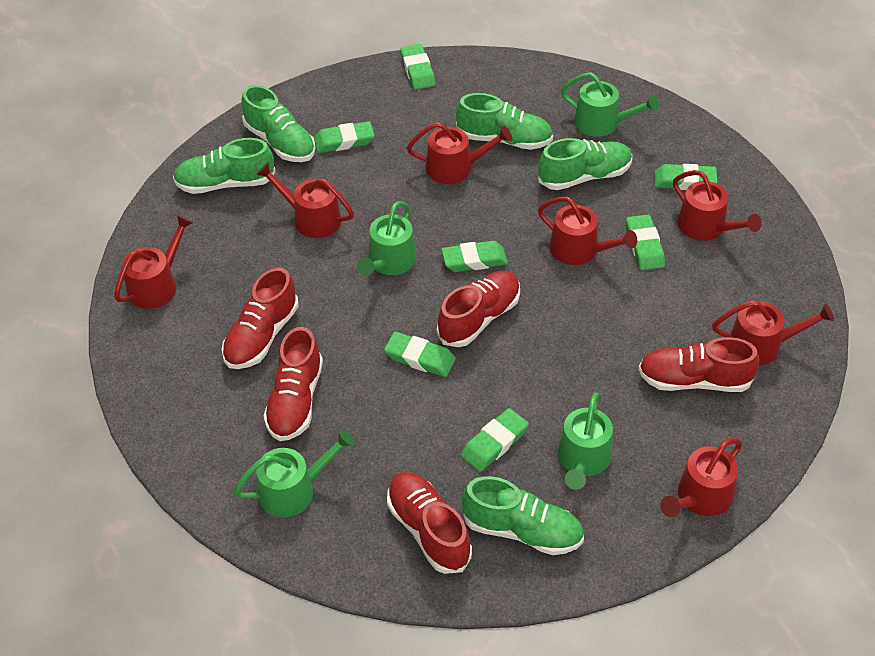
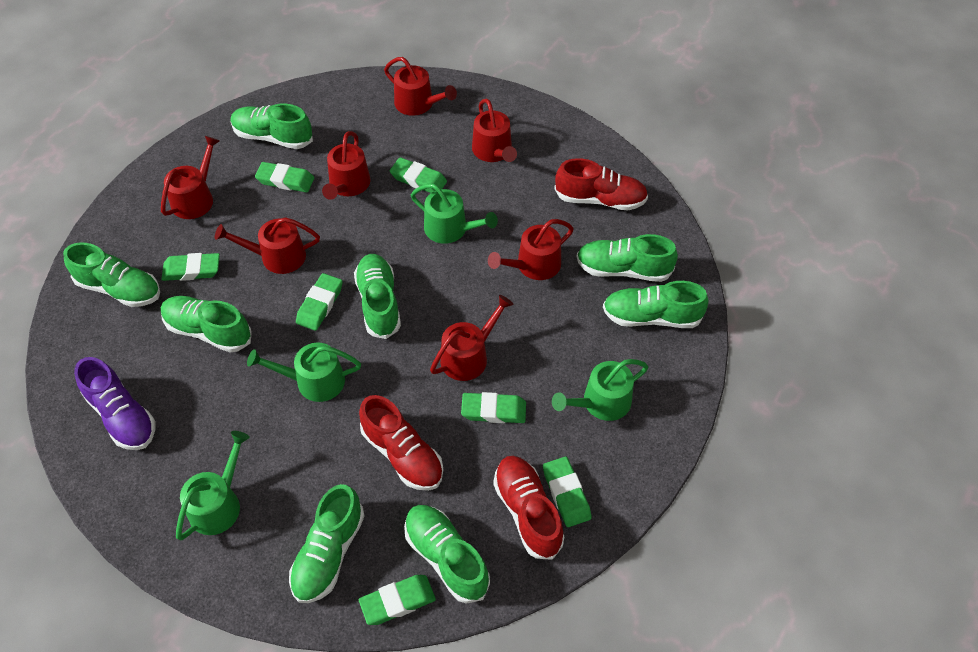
green shoe: 5 -> 8
purple shoe: 0 -> 1
red shoe: 5 -> 3

